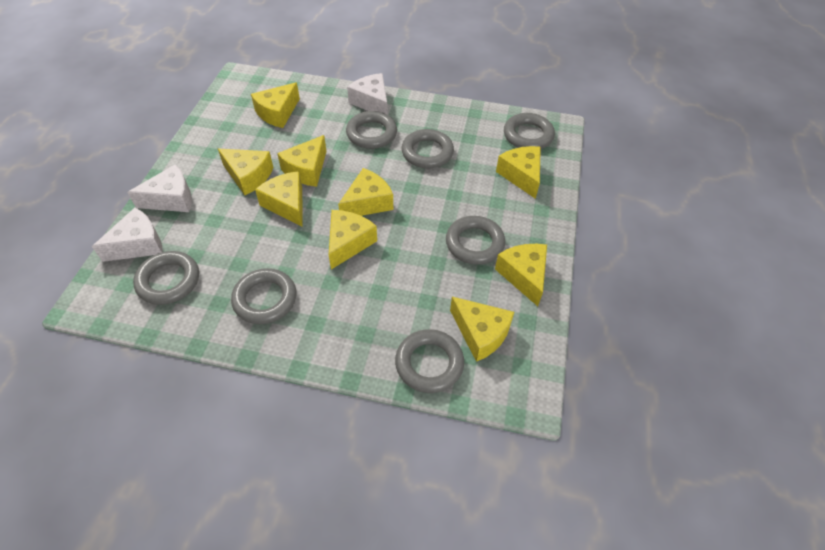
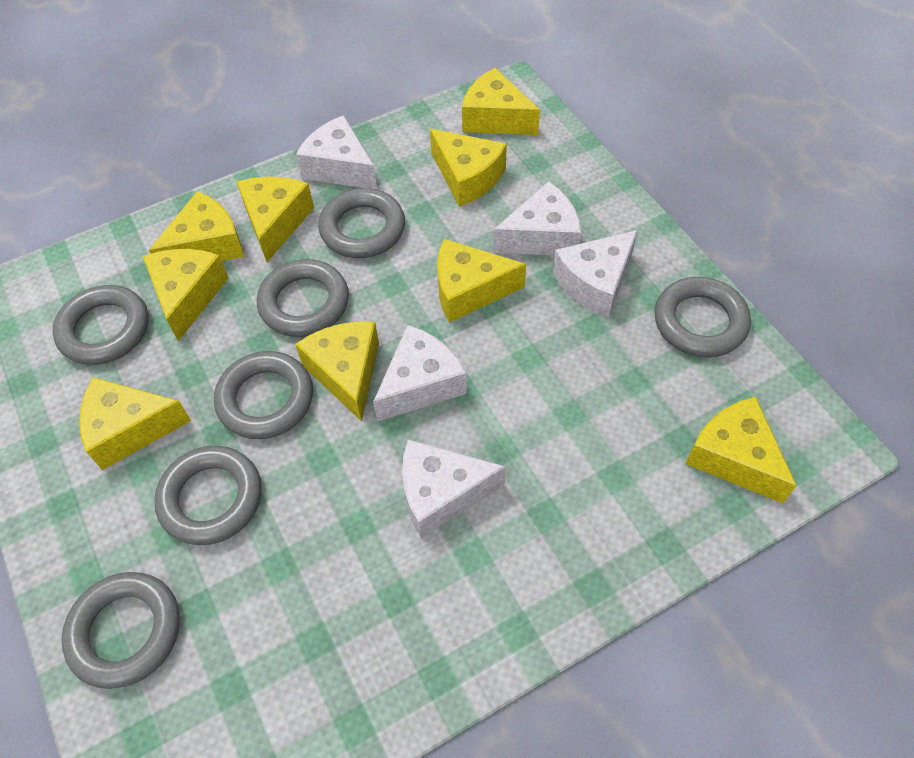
white cheese: 3 -> 5

